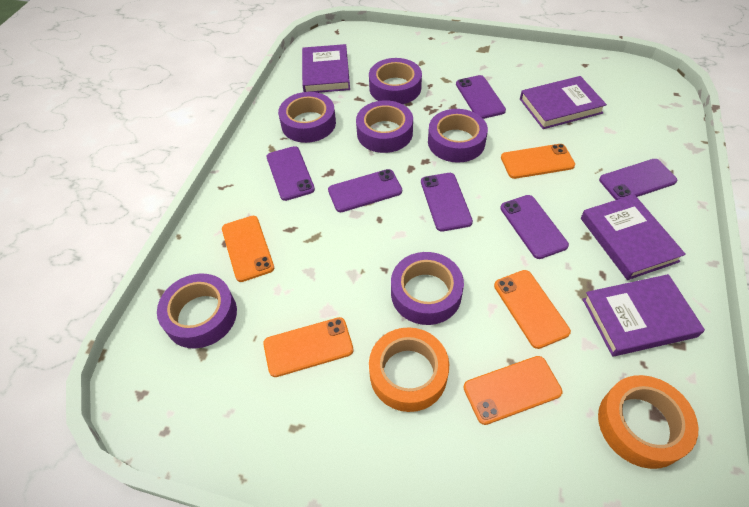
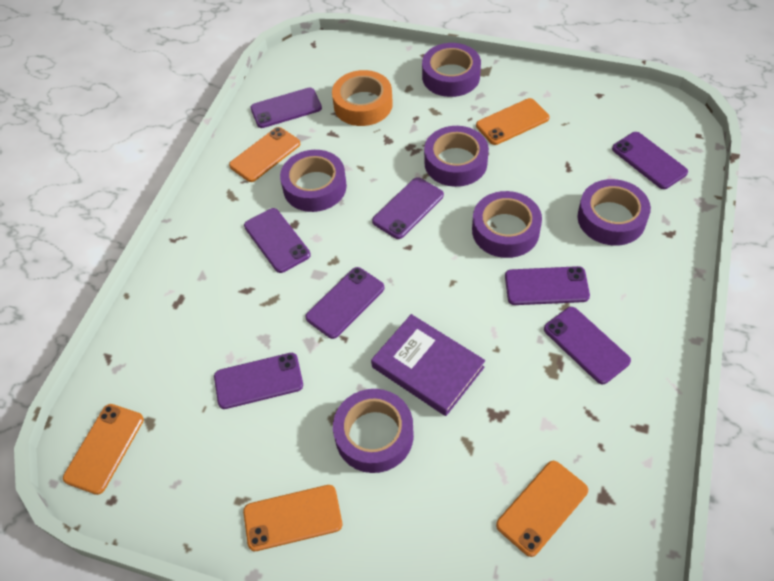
orange tape: 2 -> 1
purple book: 4 -> 1
purple phone: 6 -> 8

